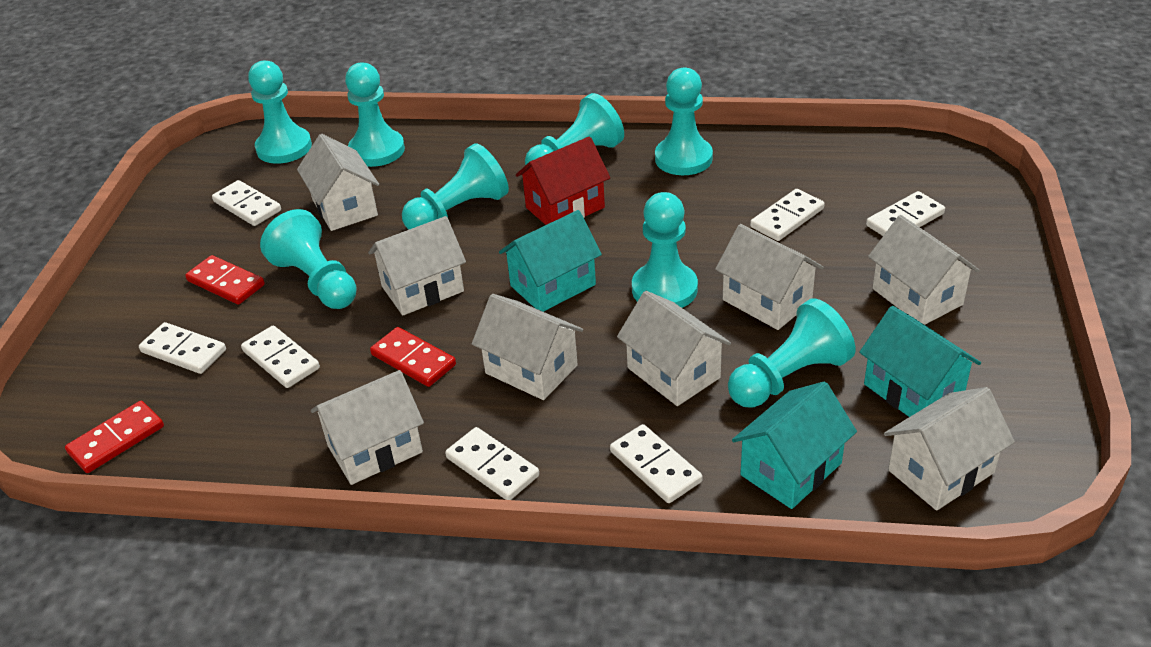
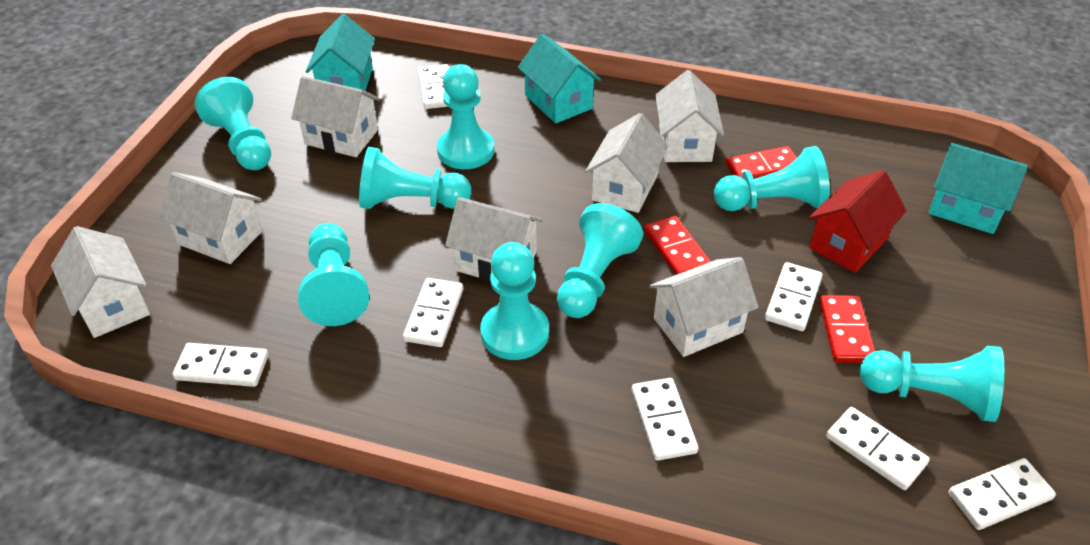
white house: 8 -> 7

